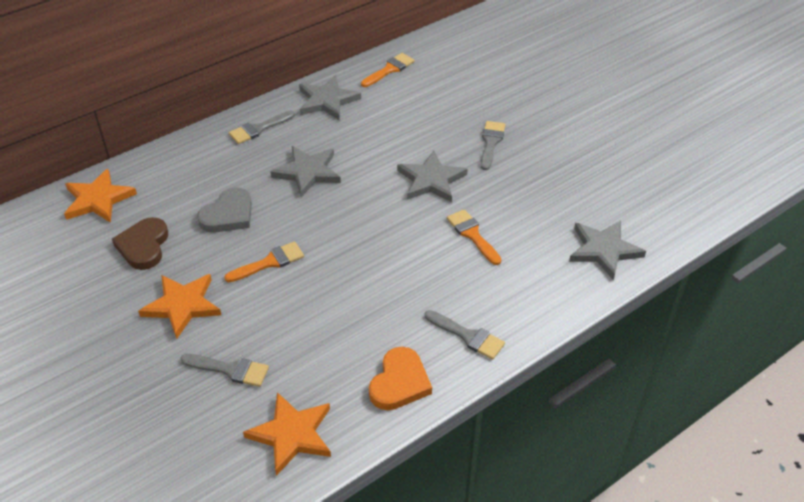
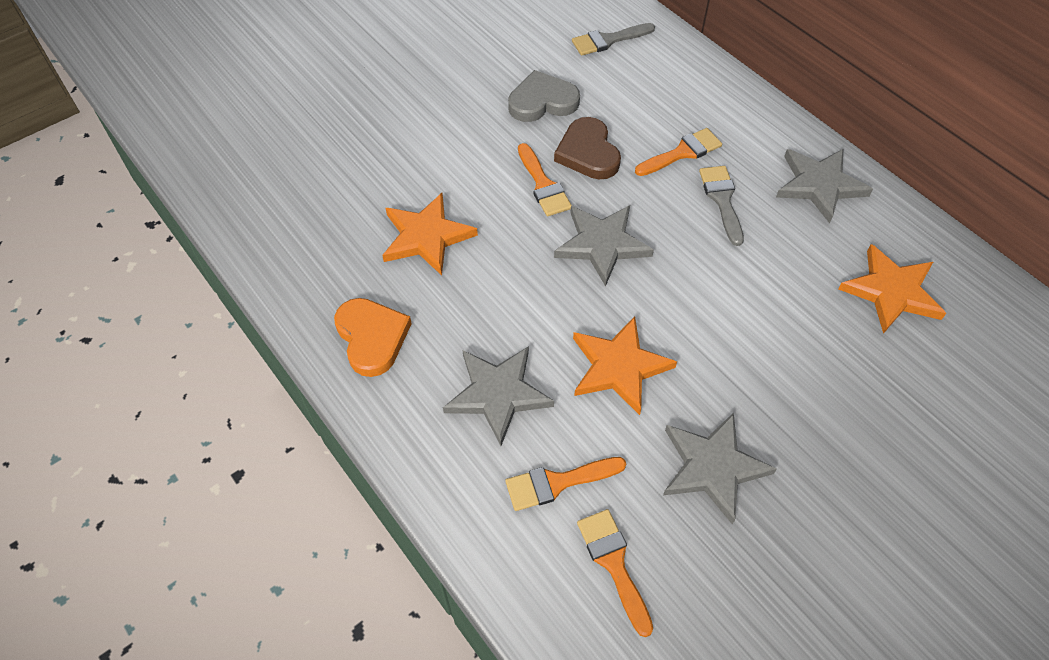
grey brush: 4 -> 2
orange brush: 3 -> 4

